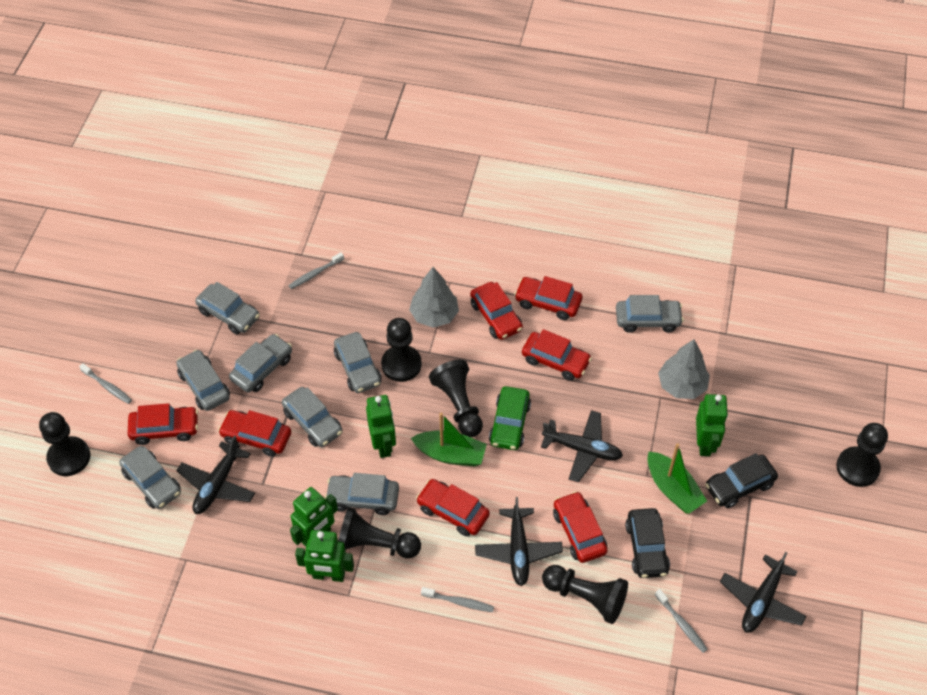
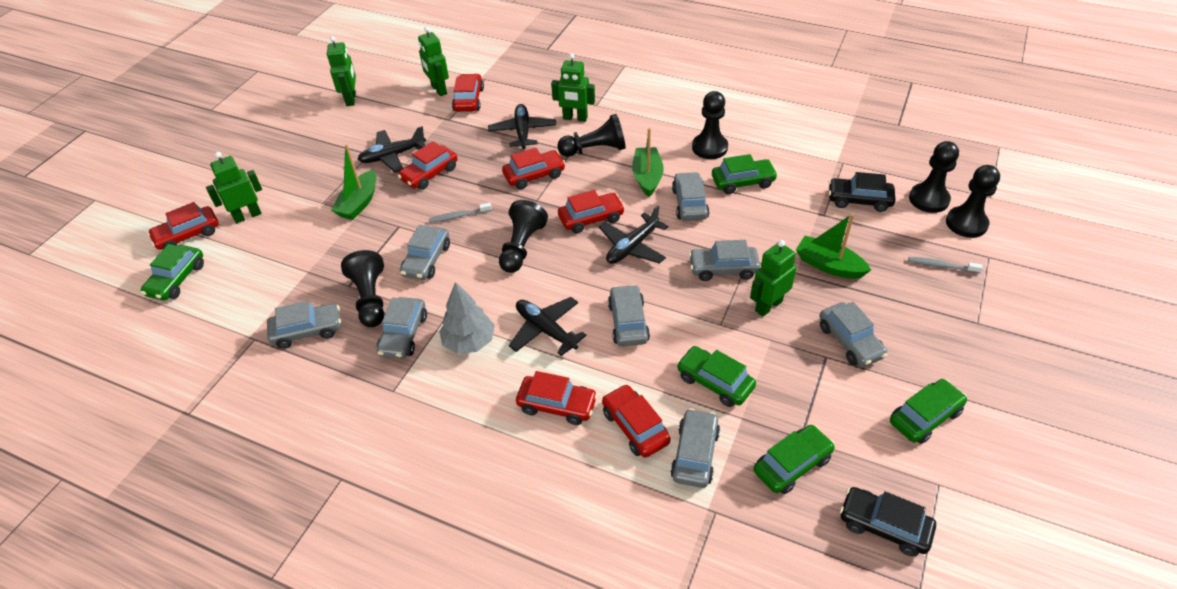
green boat: 2 -> 3
green car: 1 -> 5
green robot: 4 -> 5
grey toothbrush: 4 -> 2
grey tree: 2 -> 1

